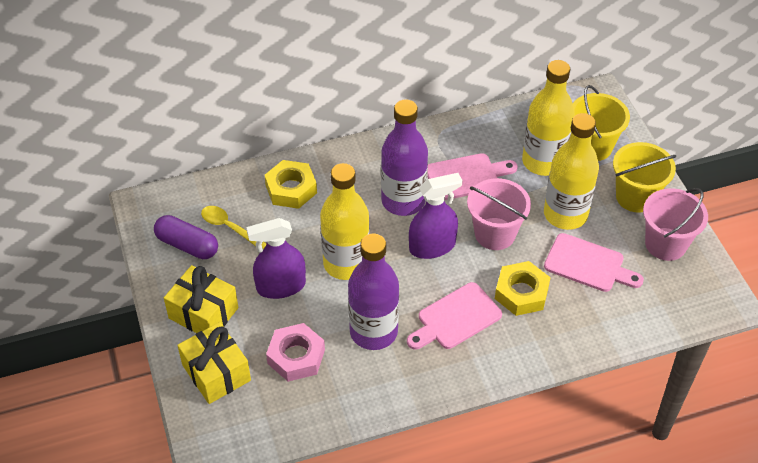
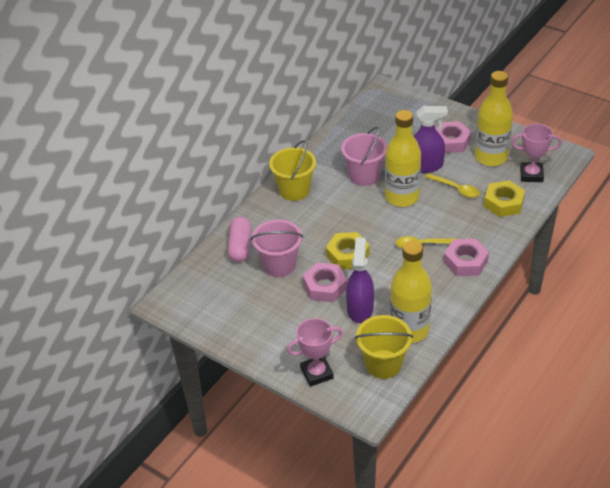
pink capsule: 0 -> 1
pink cutting board: 3 -> 0
pink nut: 1 -> 3
pink trophy: 0 -> 2
purple bottle: 2 -> 0
purple capsule: 1 -> 0
yellow gift: 2 -> 0
yellow spoon: 1 -> 2

